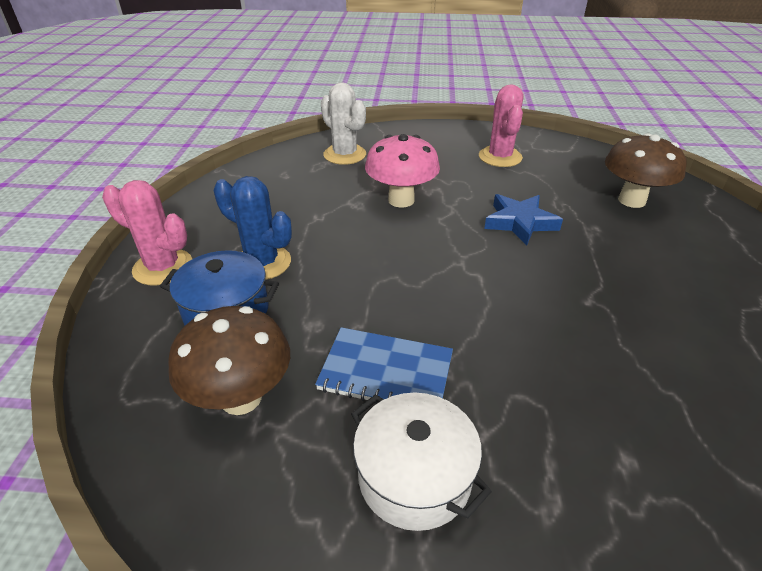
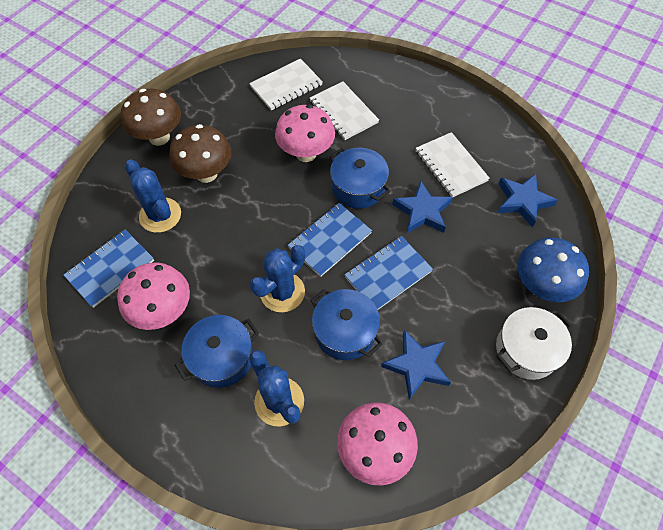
blue cactus: 1 -> 3
blue mushroom: 0 -> 1
blue notebook: 1 -> 3
blue pot: 1 -> 3
blue star: 1 -> 3
pink cactus: 2 -> 0
pink mushroom: 1 -> 3
white cactus: 1 -> 0
white notebook: 0 -> 3

